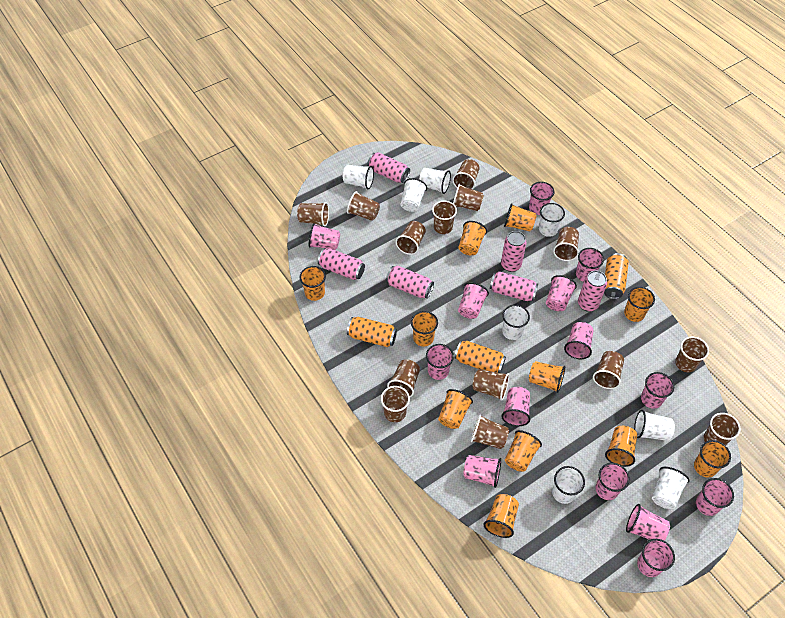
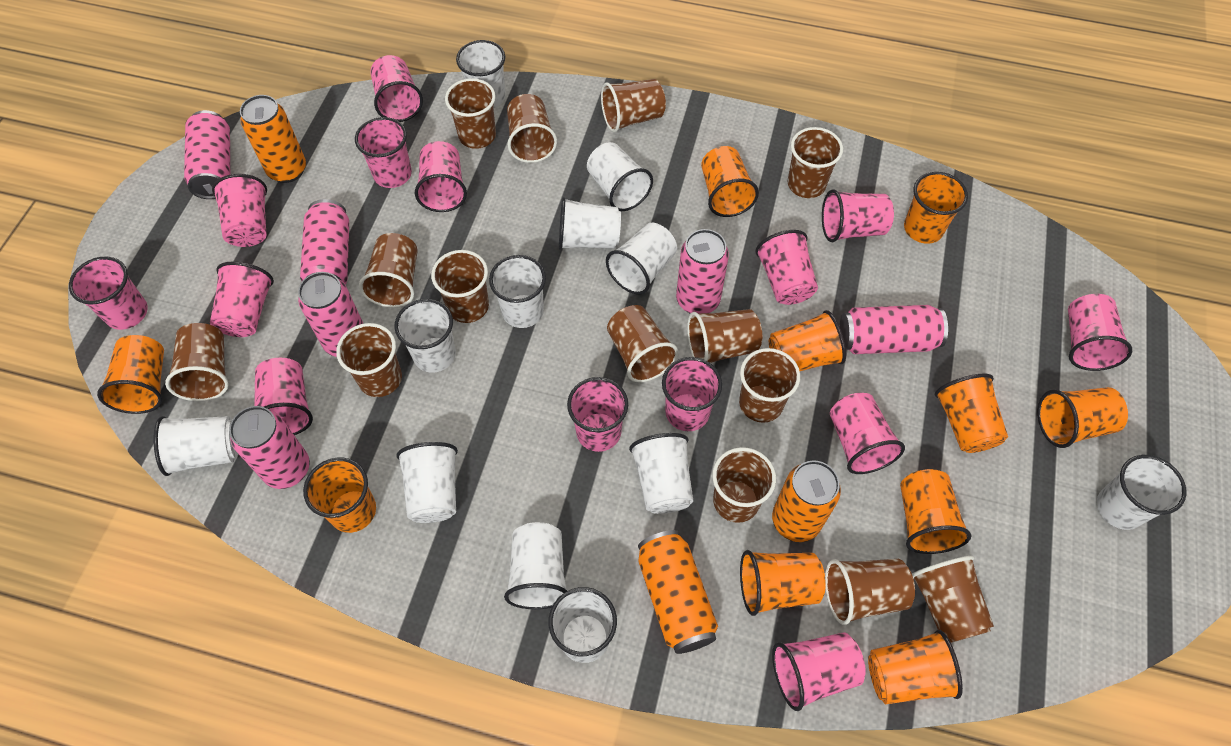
orange cup: 11 -> 10
white cup: 8 -> 12

